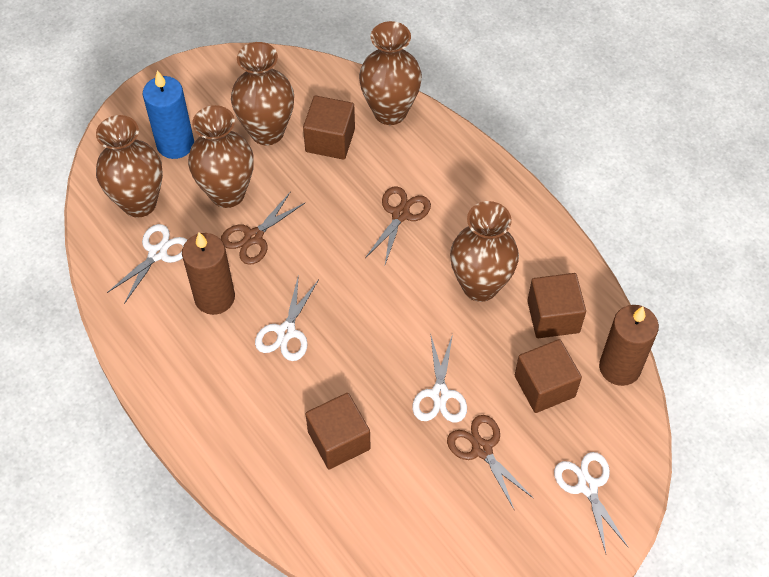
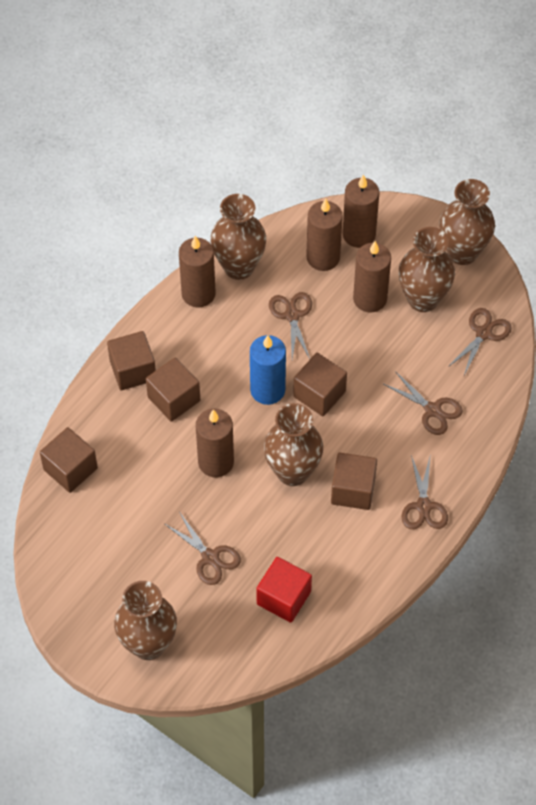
brown candle: 2 -> 5
brown cube: 4 -> 5
brown scissors: 3 -> 5
red cube: 0 -> 1
white scissors: 4 -> 0

